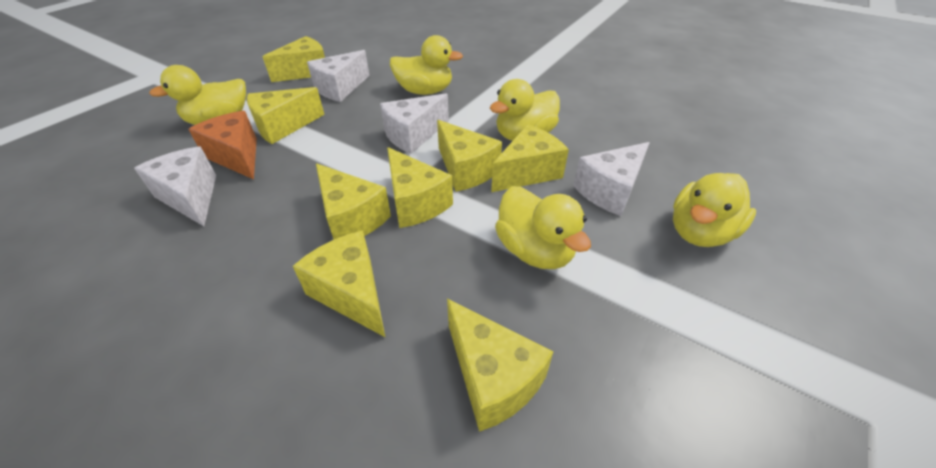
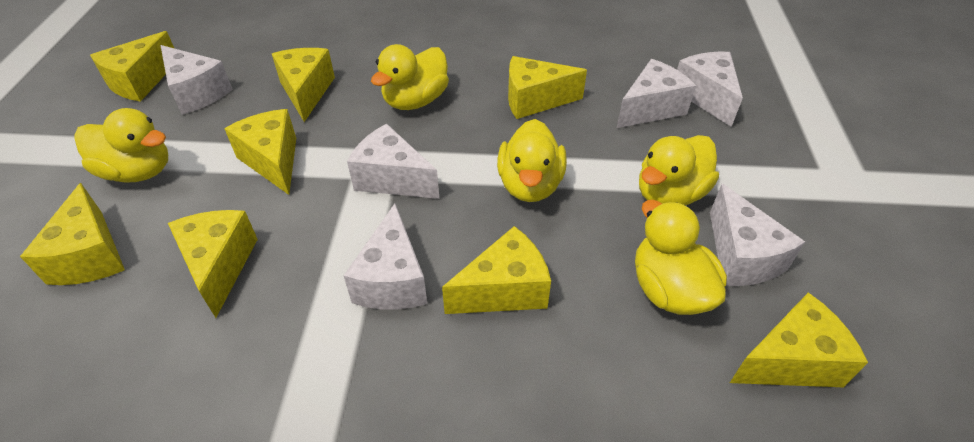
orange cheese: 1 -> 0
white cheese: 4 -> 6

